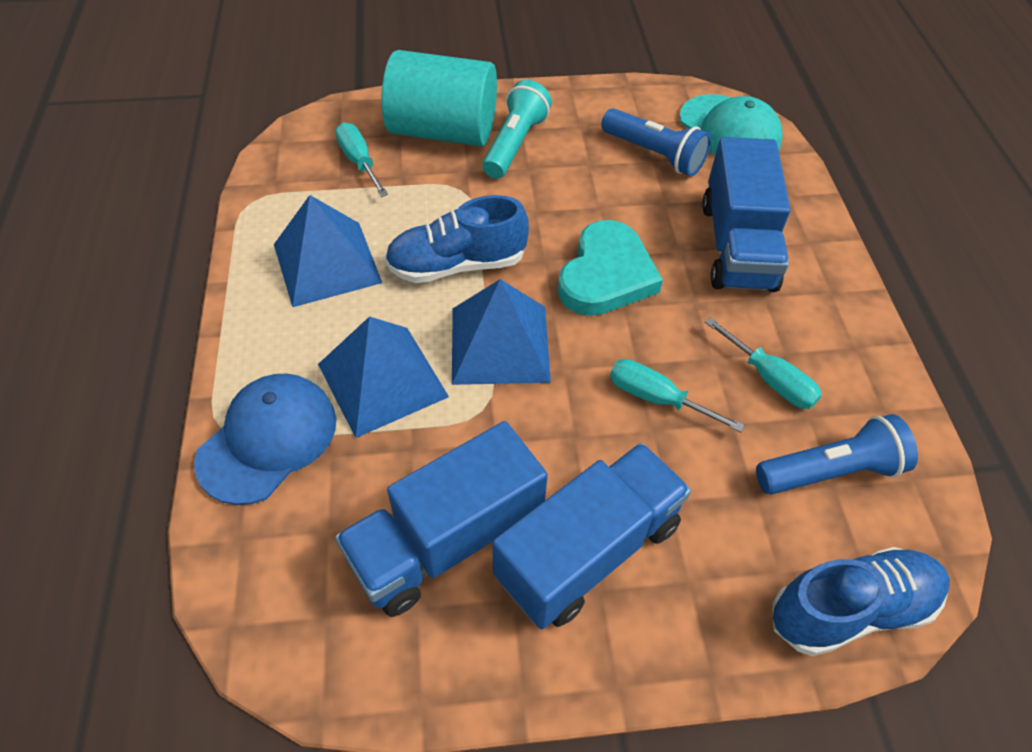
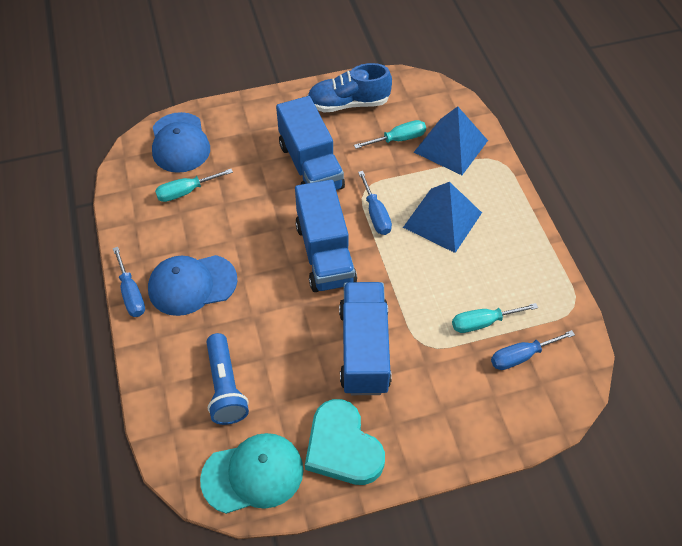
blue cap: 1 -> 2
blue flashlight: 2 -> 1
blue pyramid: 3 -> 2
blue screwdriver: 0 -> 3
blue shoe: 2 -> 1
turquoise cylinder: 1 -> 0
turquoise flashlight: 1 -> 0

